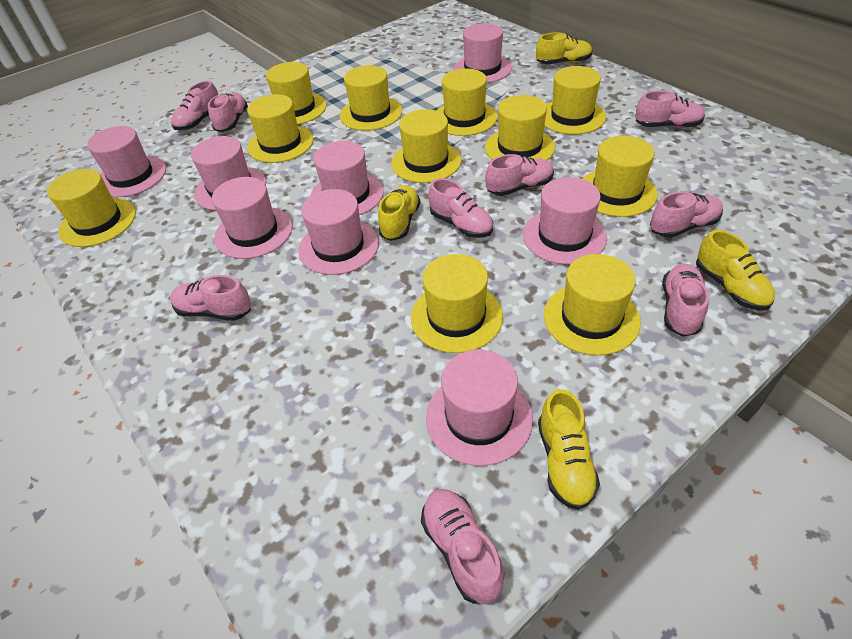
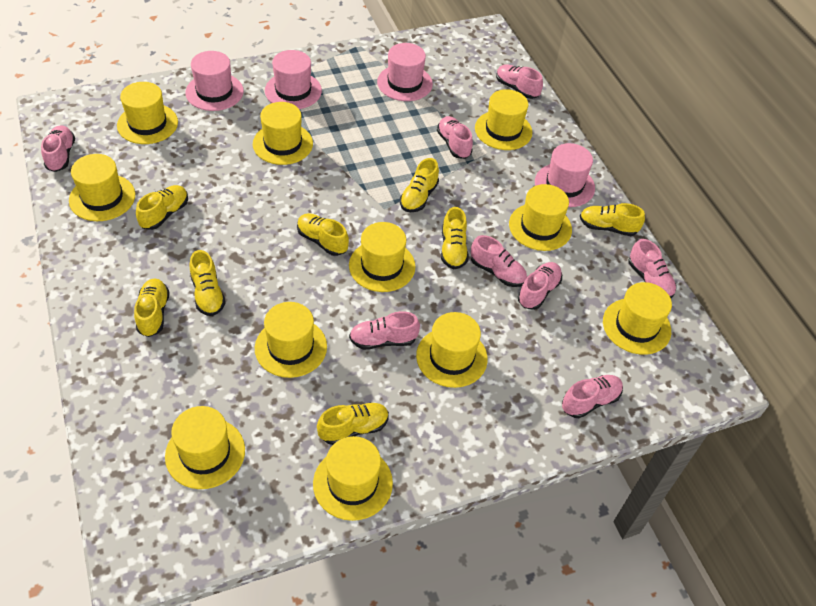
pink hat: 8 -> 4
pink shoe: 9 -> 8
yellow shoe: 4 -> 8

